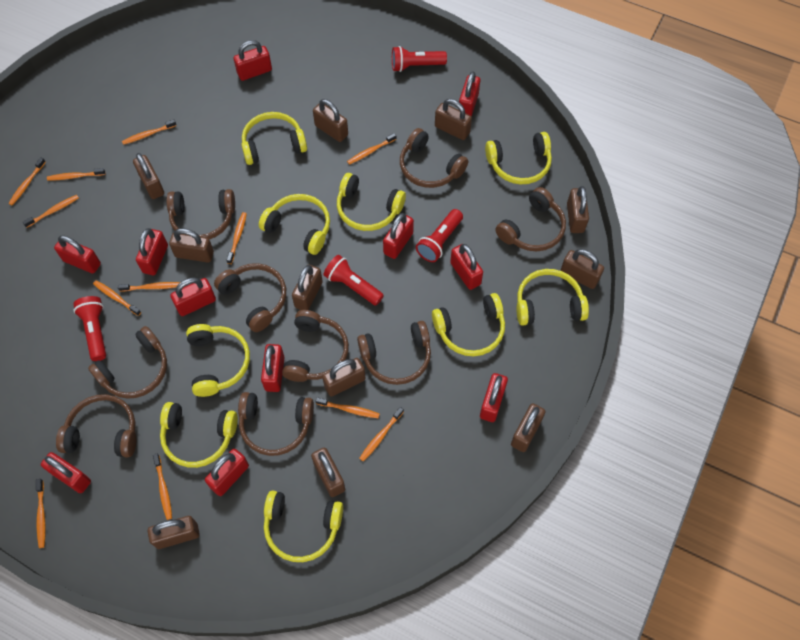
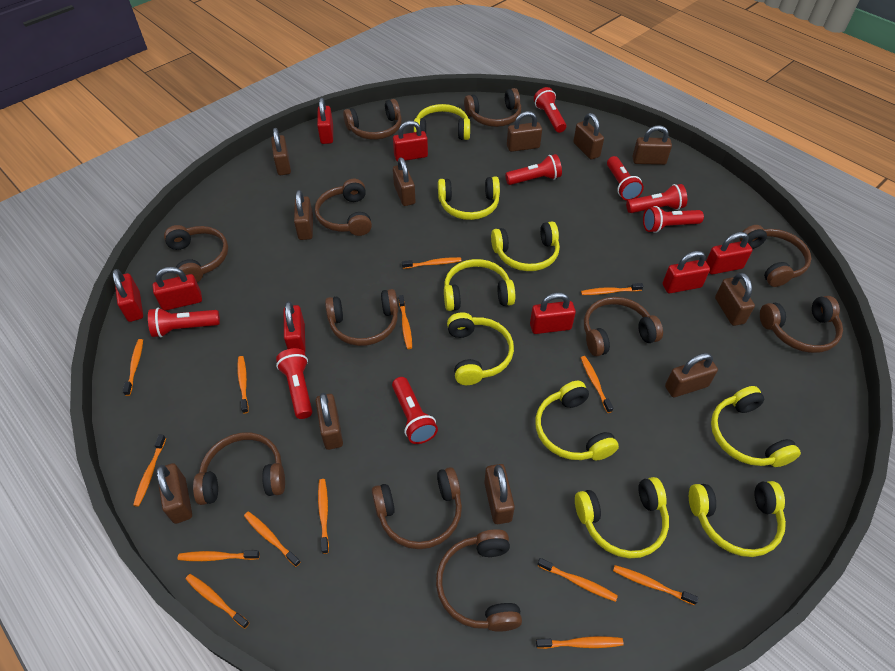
brown headphones: 9 -> 11
orange toothbrush: 12 -> 14
red flashlight: 4 -> 8
red padlock: 11 -> 8

